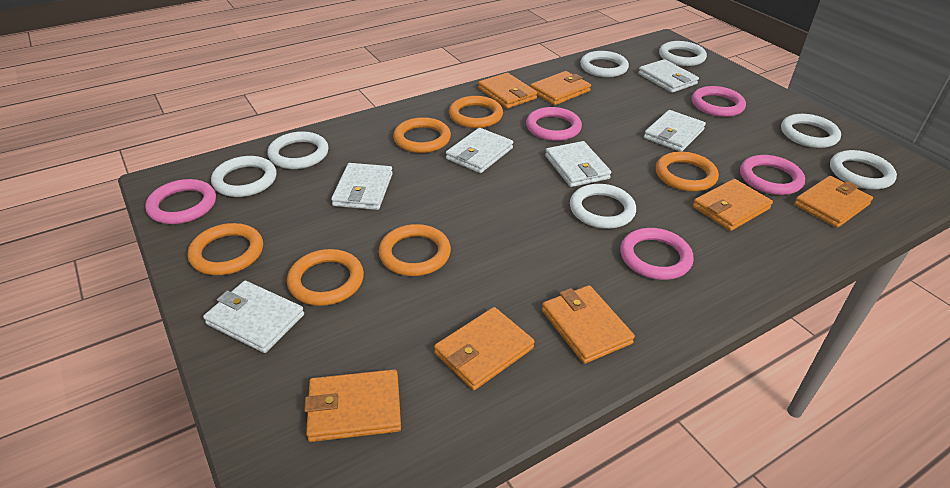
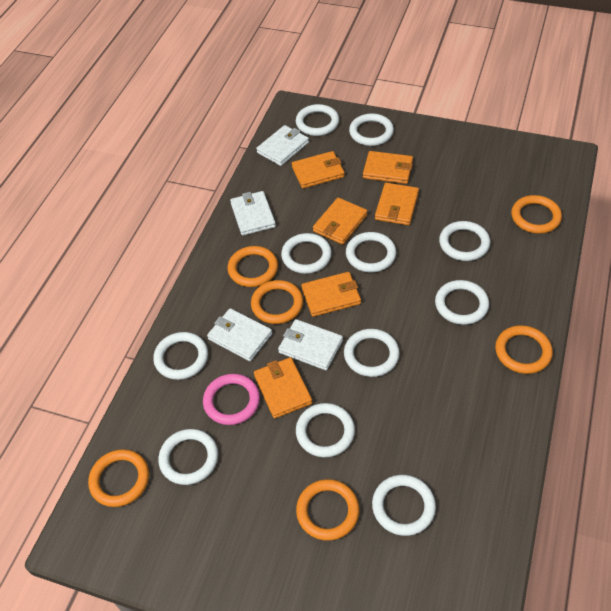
orange wallet: 7 -> 6
pink ring: 5 -> 1
white ring: 7 -> 11
white wallet: 6 -> 4

